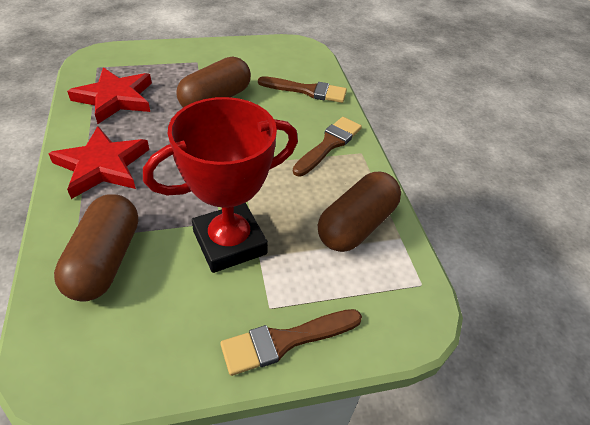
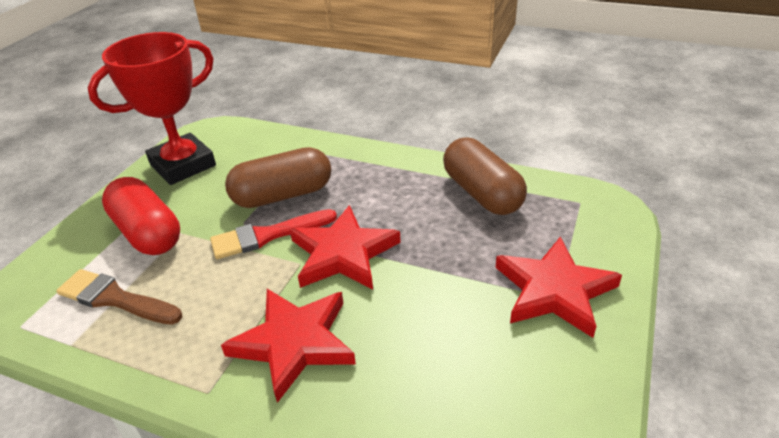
brown brush: 3 -> 1
brown capsule: 3 -> 2
red brush: 0 -> 1
red capsule: 0 -> 1
red star: 2 -> 3

